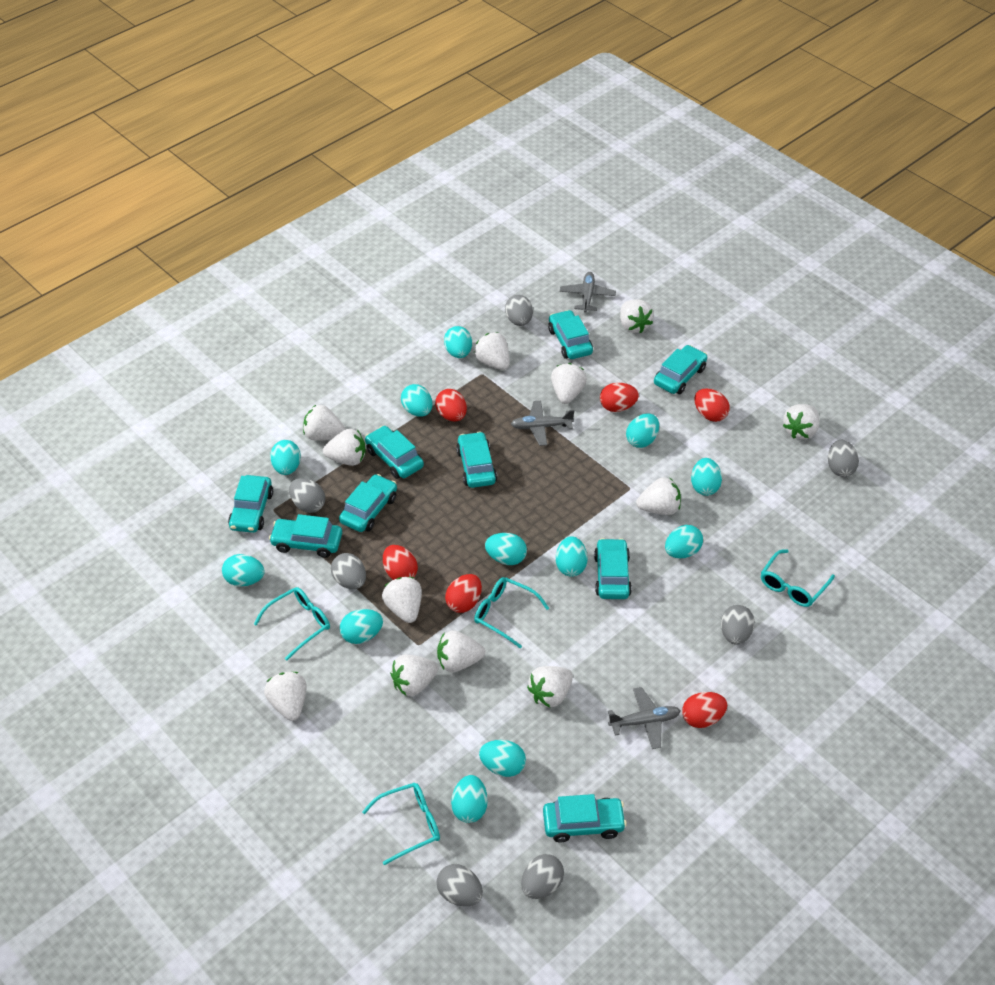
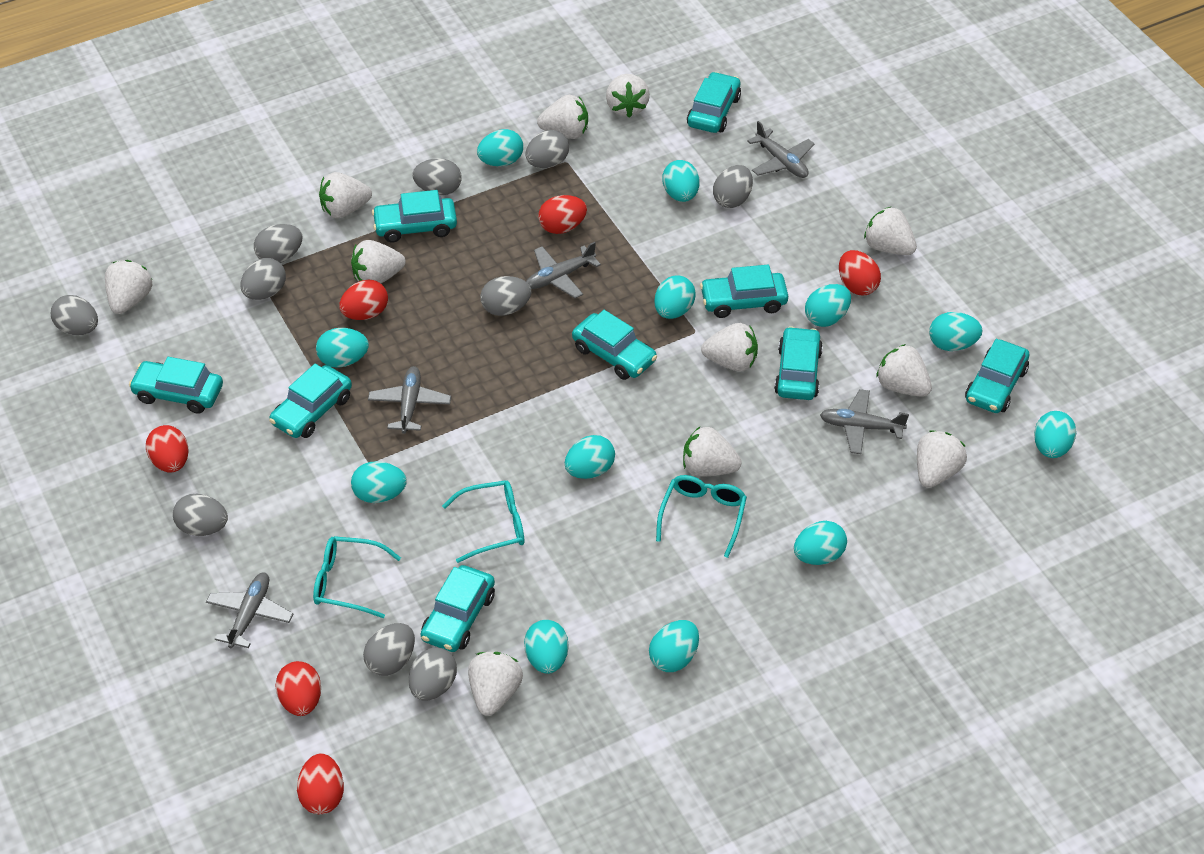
grey egg: 7 -> 10
grey plane: 3 -> 5
turquoise glasses: 4 -> 3
white strawberry: 12 -> 11

